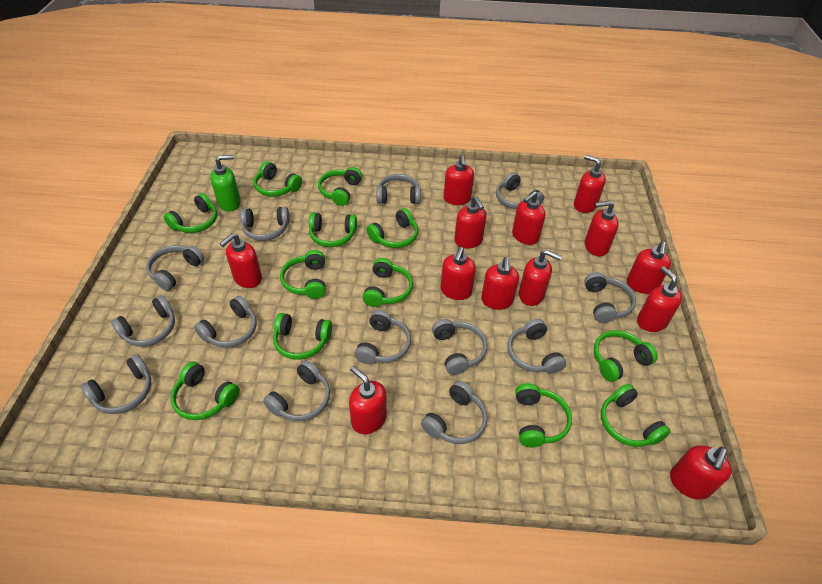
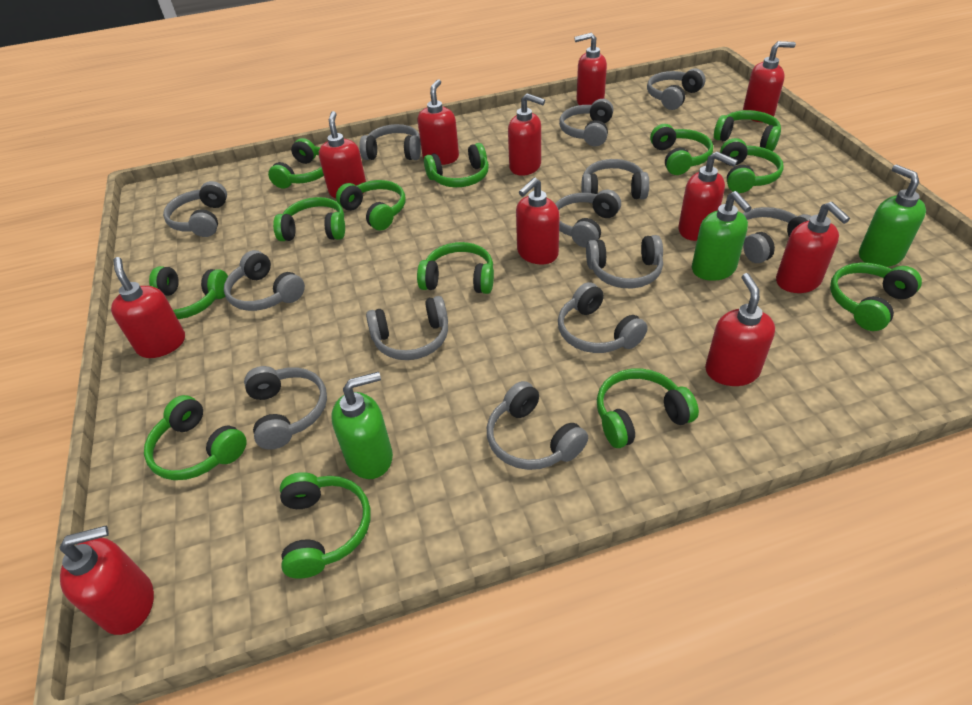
green headphones: 12 -> 13
green soap dispenser: 1 -> 3
red soap dispenser: 13 -> 11

